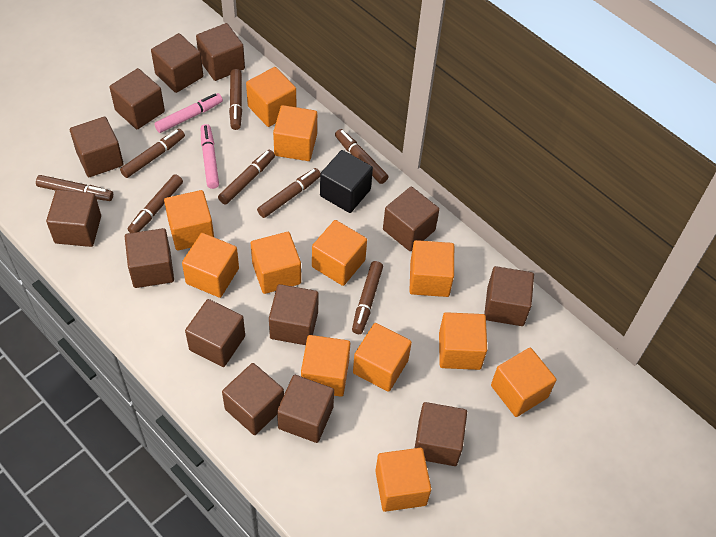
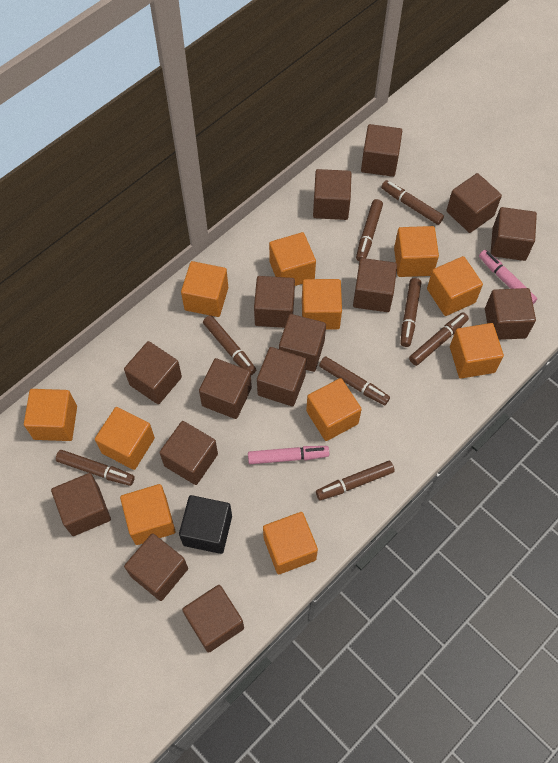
brown cube: 13 -> 15
orange cube: 12 -> 11

